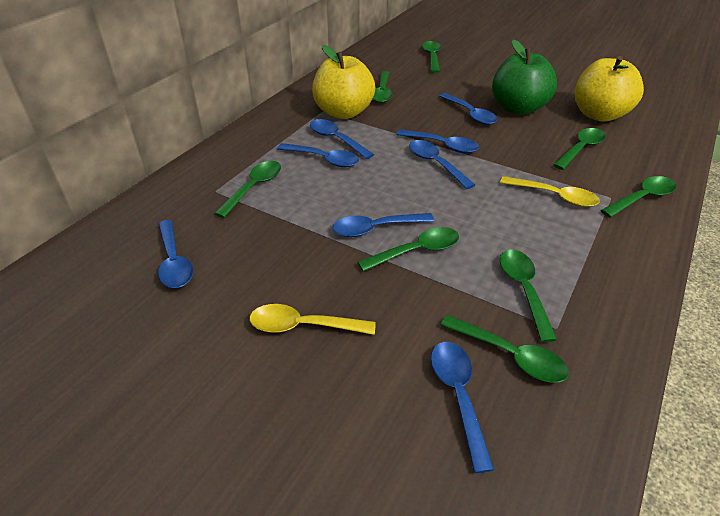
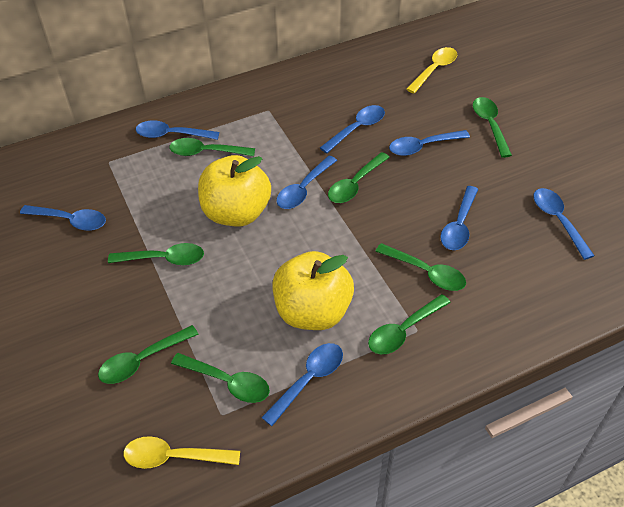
green apple: 1 -> 0

